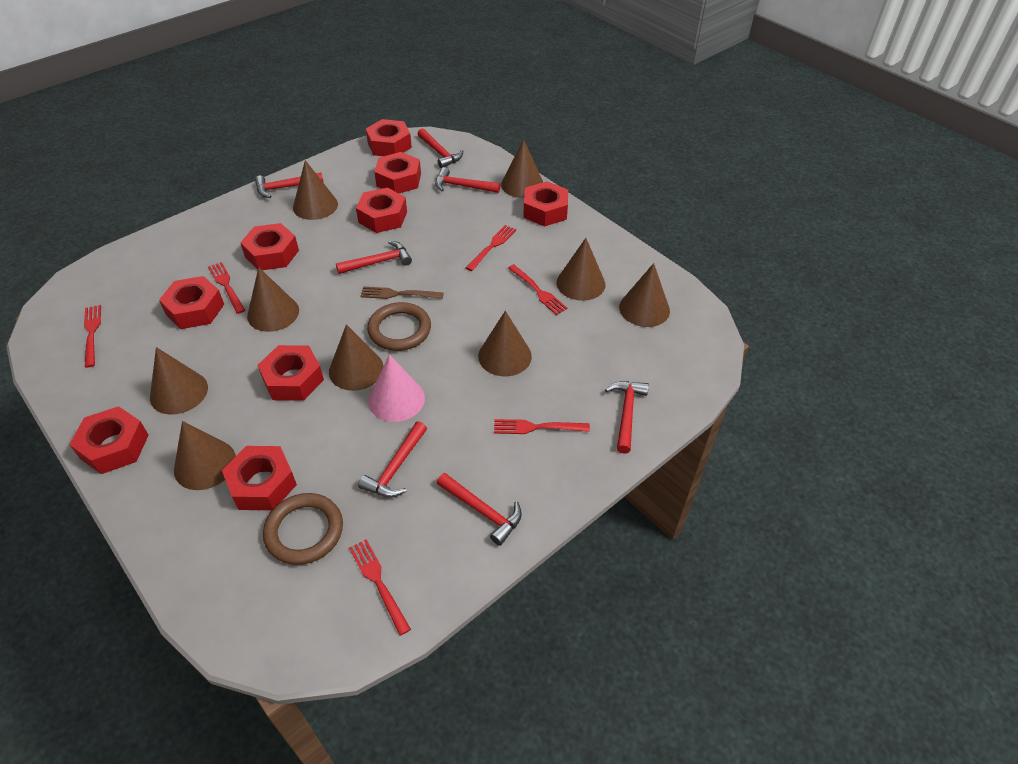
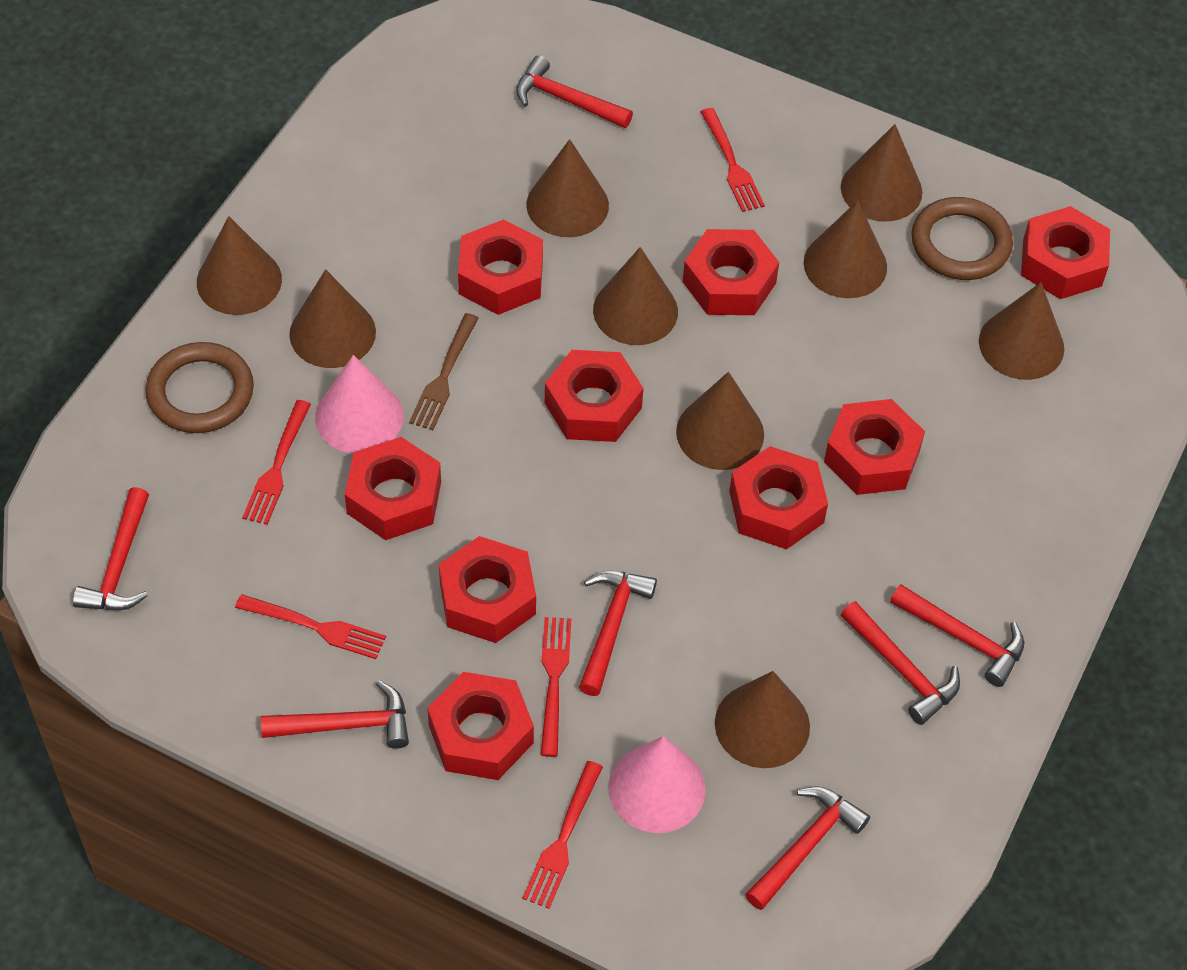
pink cone: 1 -> 2
red fork: 6 -> 5

